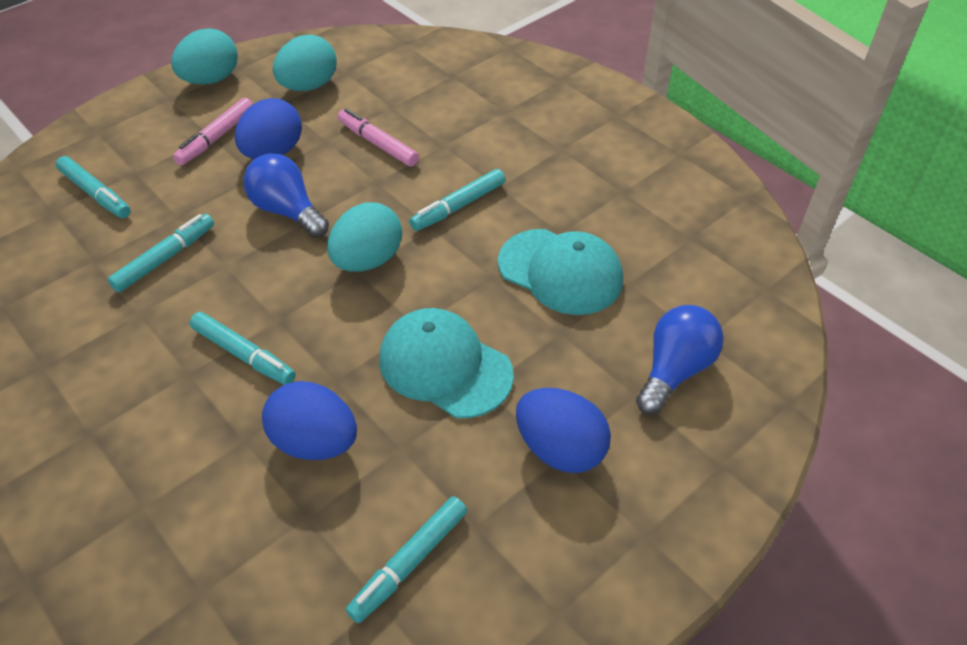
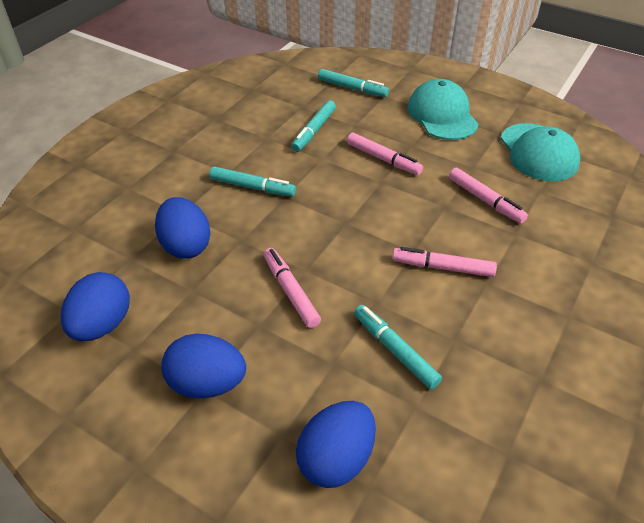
blue egg: 3 -> 4
blue light bulb: 2 -> 0
pink marker: 2 -> 4
turquoise egg: 3 -> 0
turquoise marker: 5 -> 4

